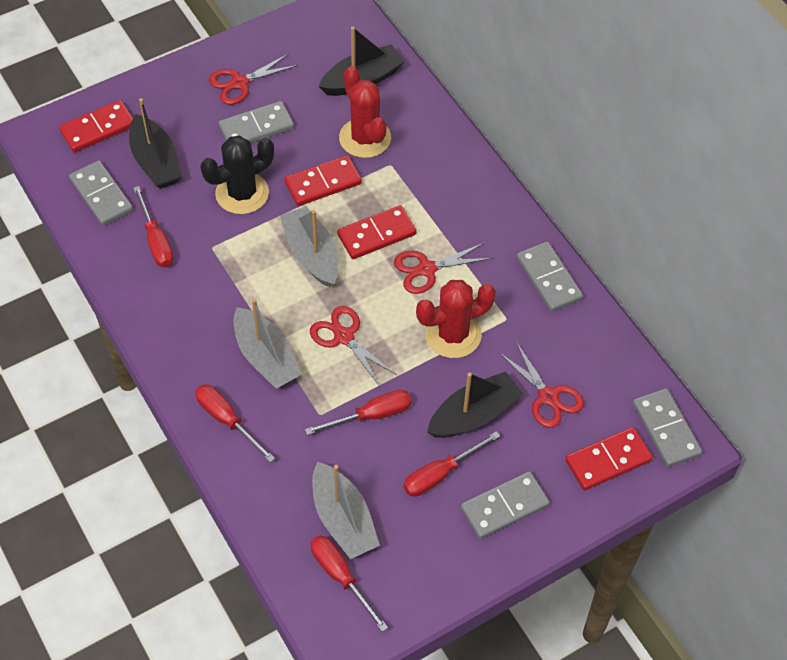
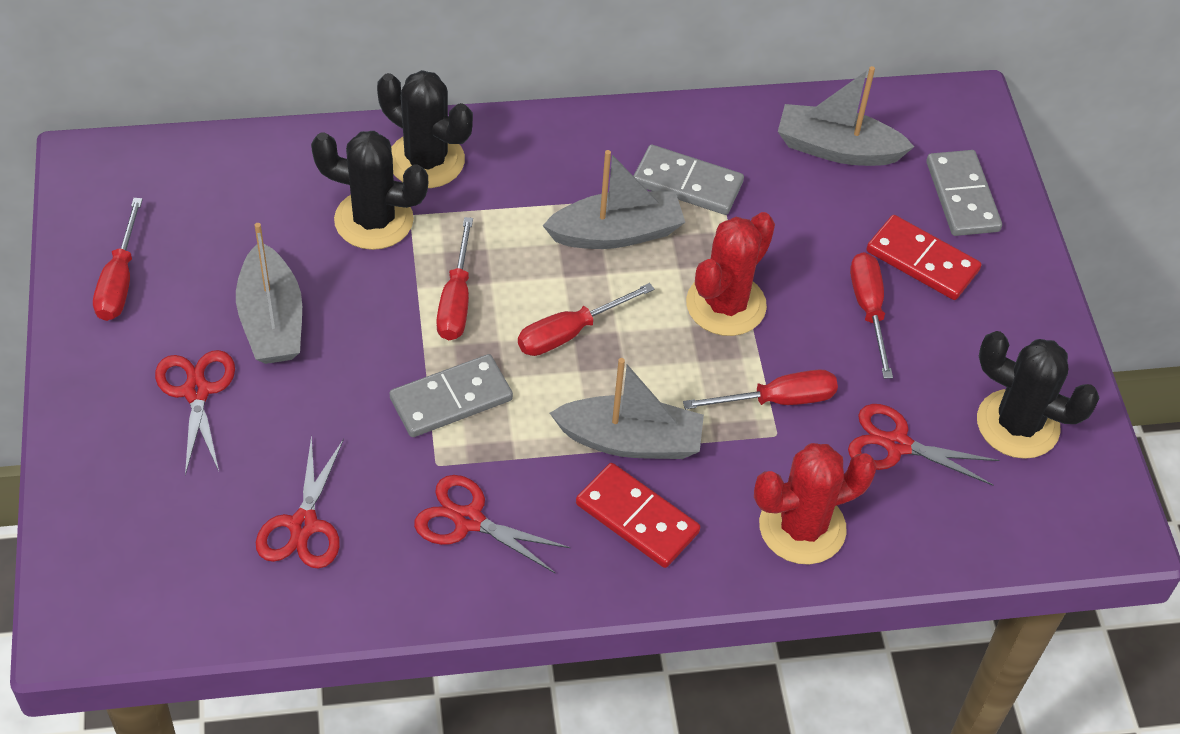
black boat: 3 -> 0
black cactus: 1 -> 3
grey boat: 3 -> 4
grey domino: 5 -> 3
red domino: 4 -> 2

